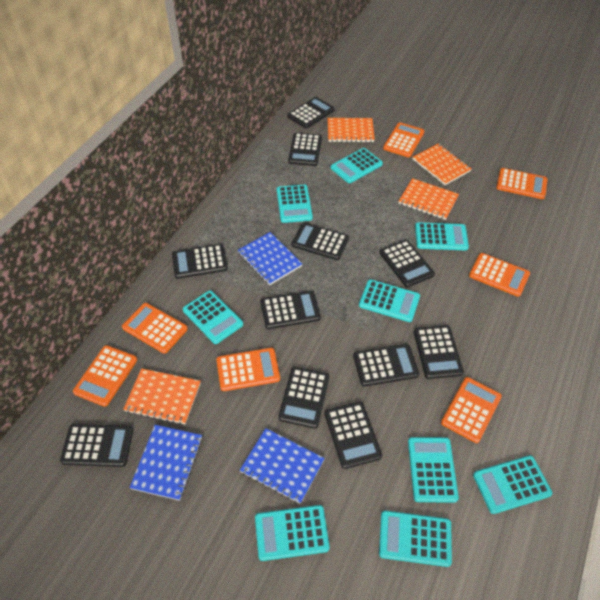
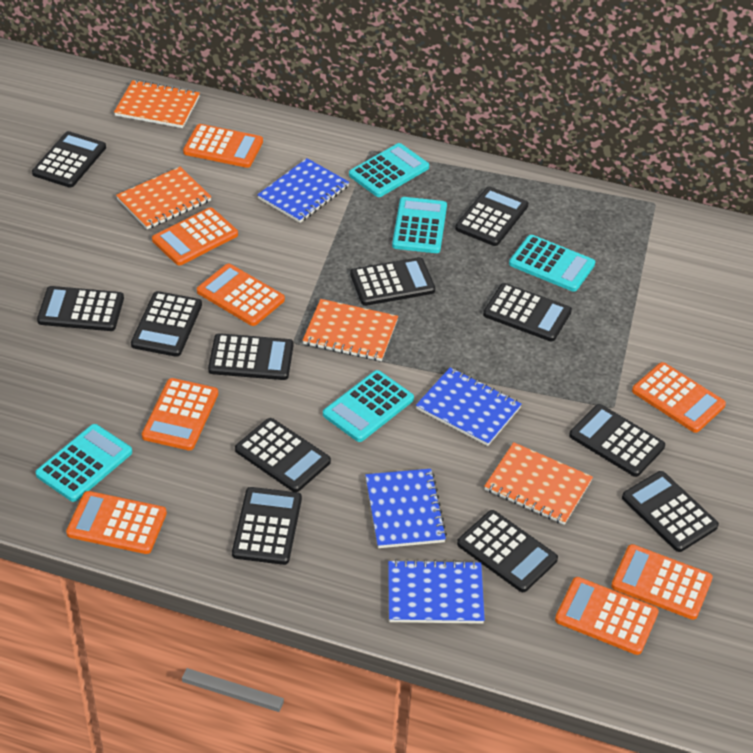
black calculator: 11 -> 12
blue notebook: 3 -> 4
orange calculator: 7 -> 8
turquoise calculator: 9 -> 5

